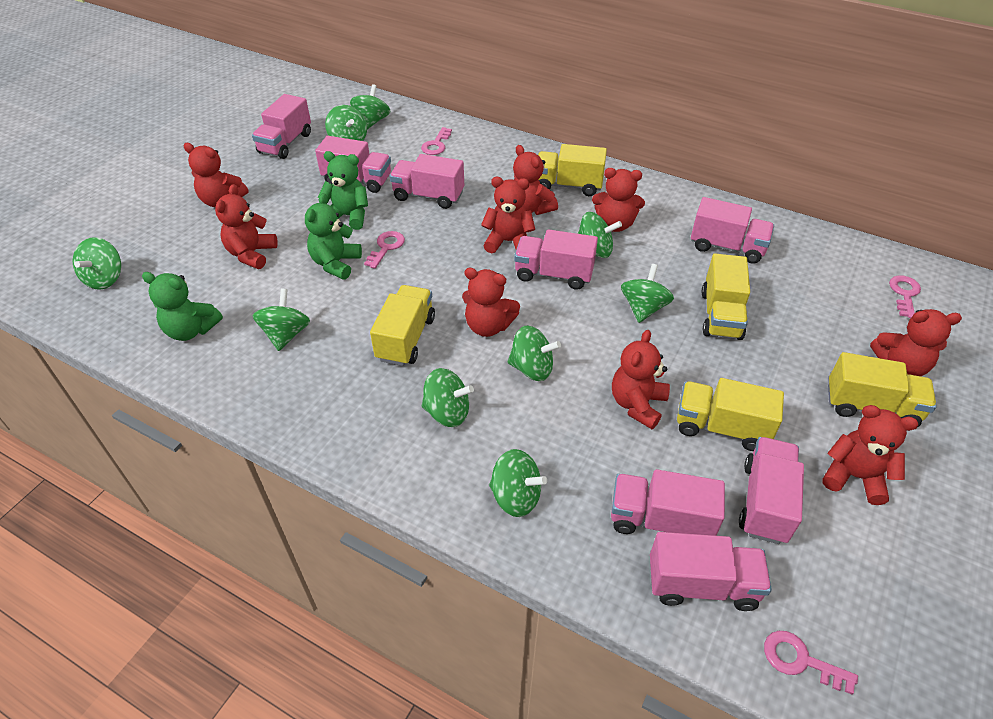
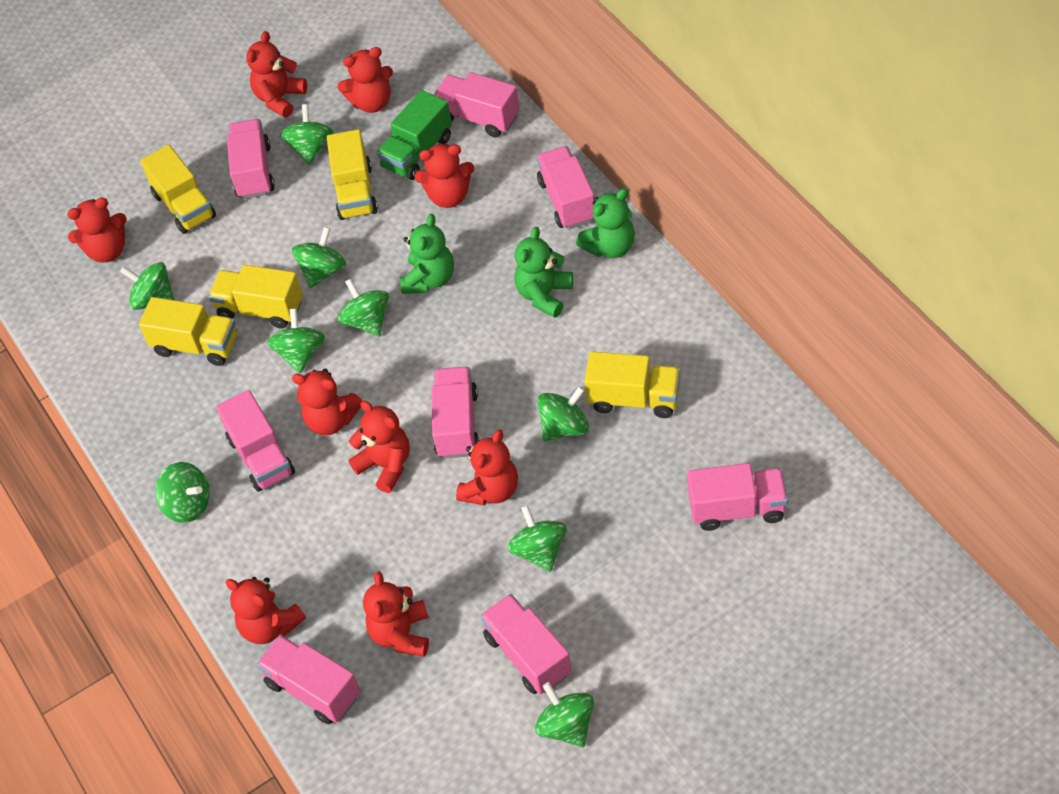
green truck: 0 -> 1
pink key: 4 -> 0

